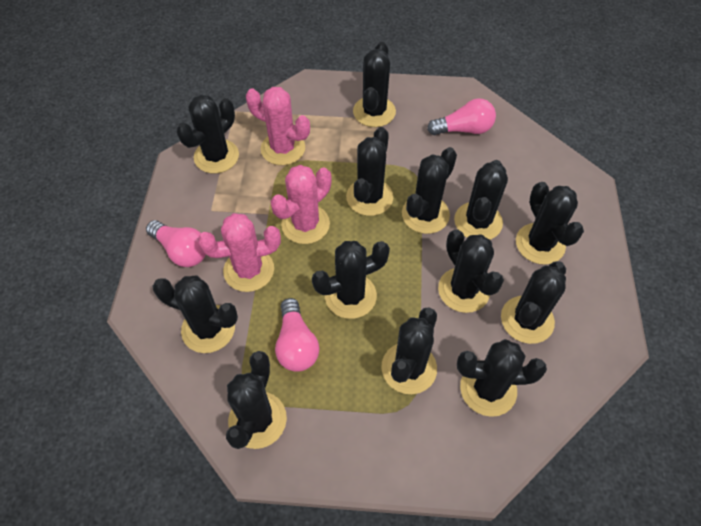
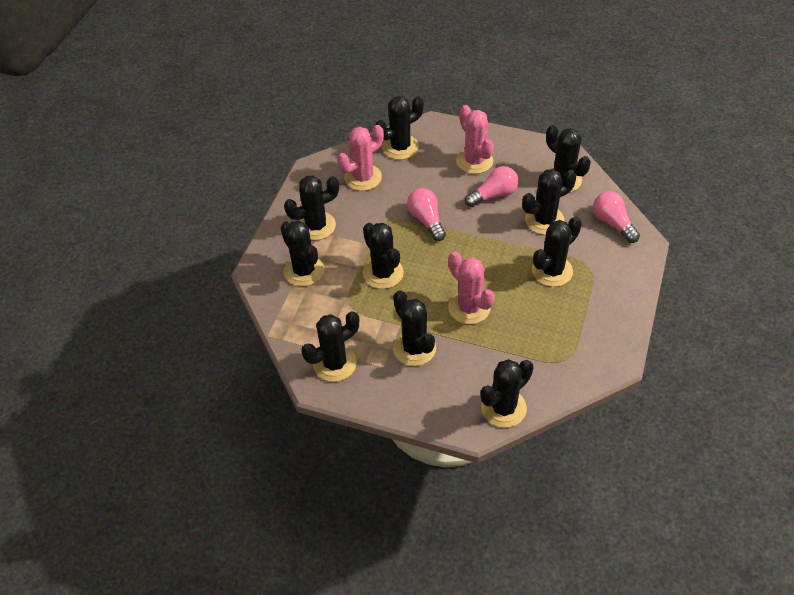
black cactus: 13 -> 10

